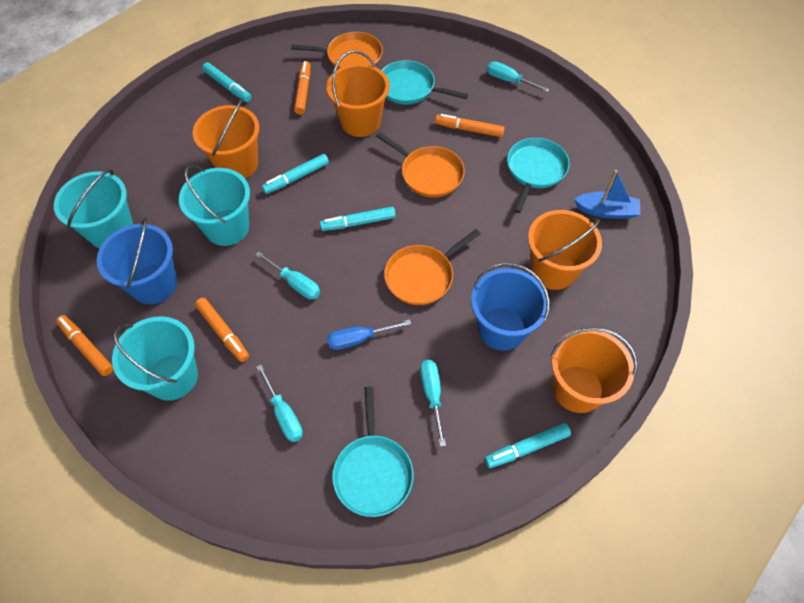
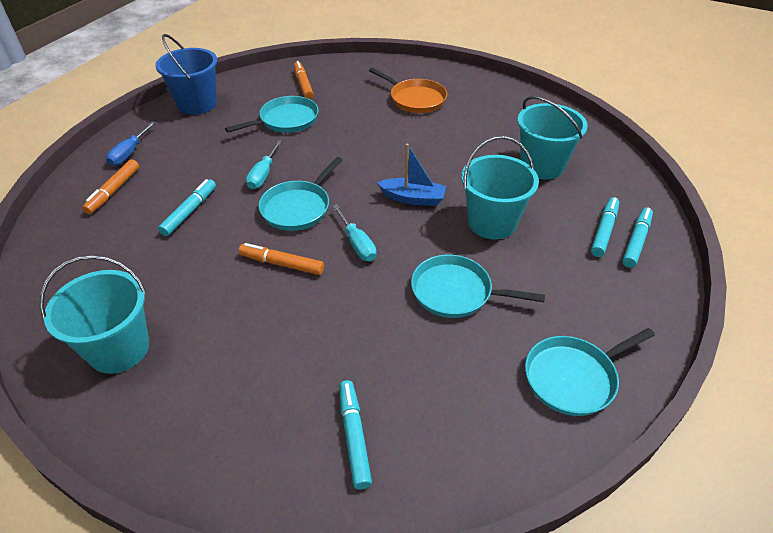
blue bucket: 2 -> 1
orange bucket: 4 -> 0
orange marker: 4 -> 3
orange pan: 3 -> 1
turquoise pan: 3 -> 4
turquoise screwdriver: 4 -> 2

